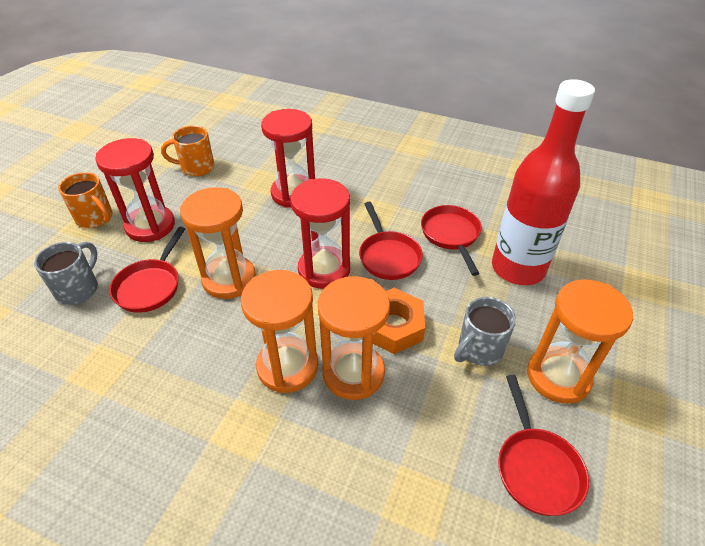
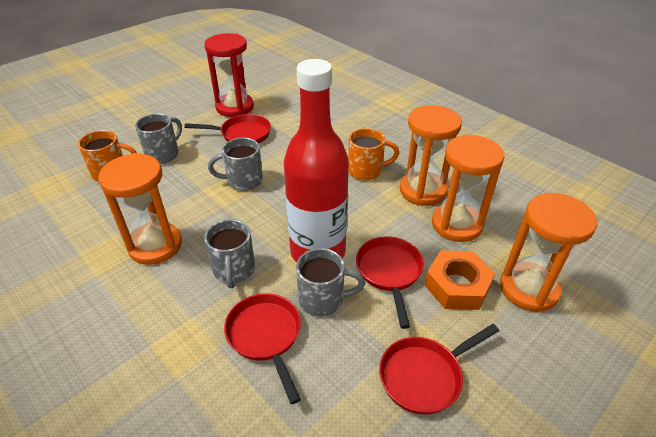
grey mug: 2 -> 4
red hourglass: 3 -> 1

